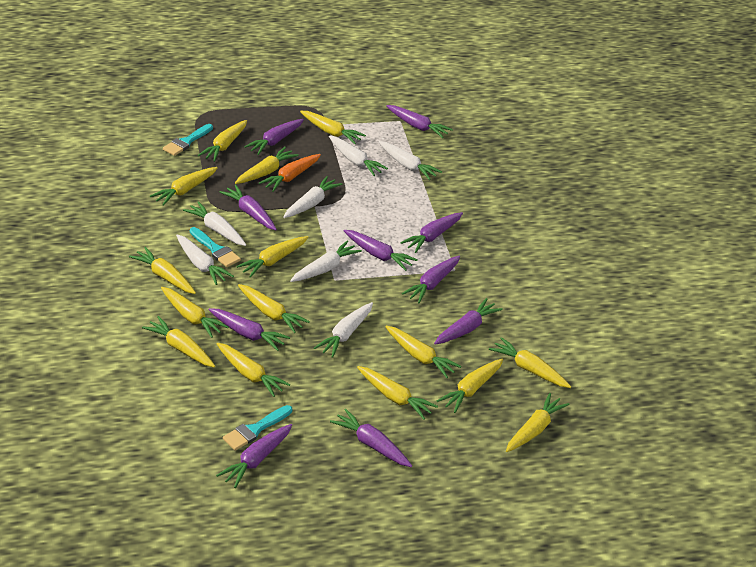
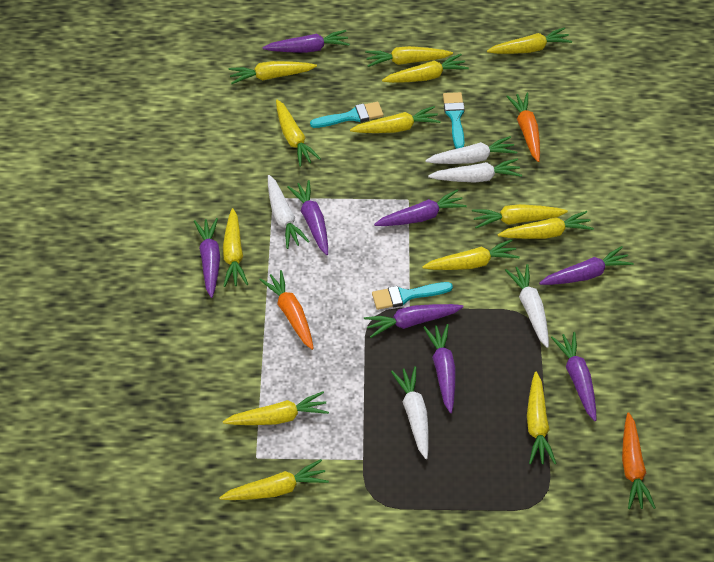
orange carrot: 1 -> 3
purple carrot: 10 -> 8
white carrot: 7 -> 5
yellow carrot: 15 -> 13

